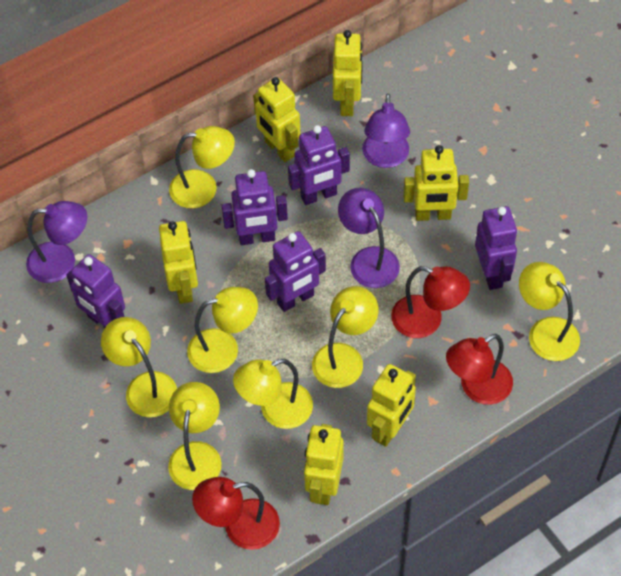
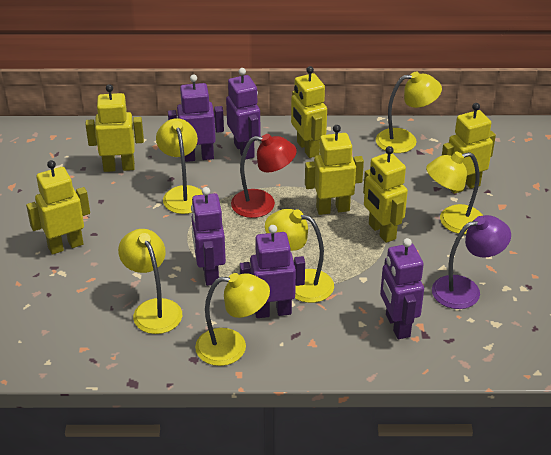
purple lamp: 3 -> 1
red lamp: 3 -> 1
yellow lamp: 7 -> 6

